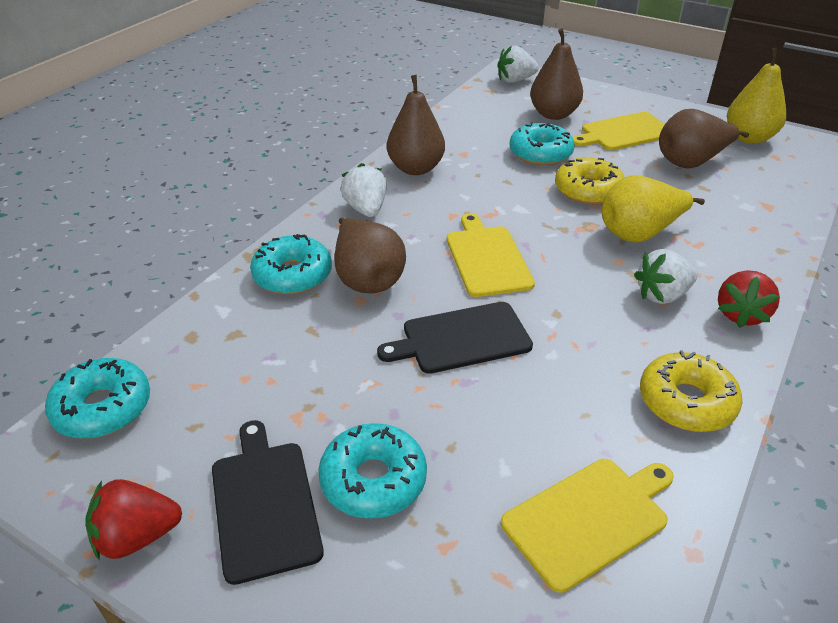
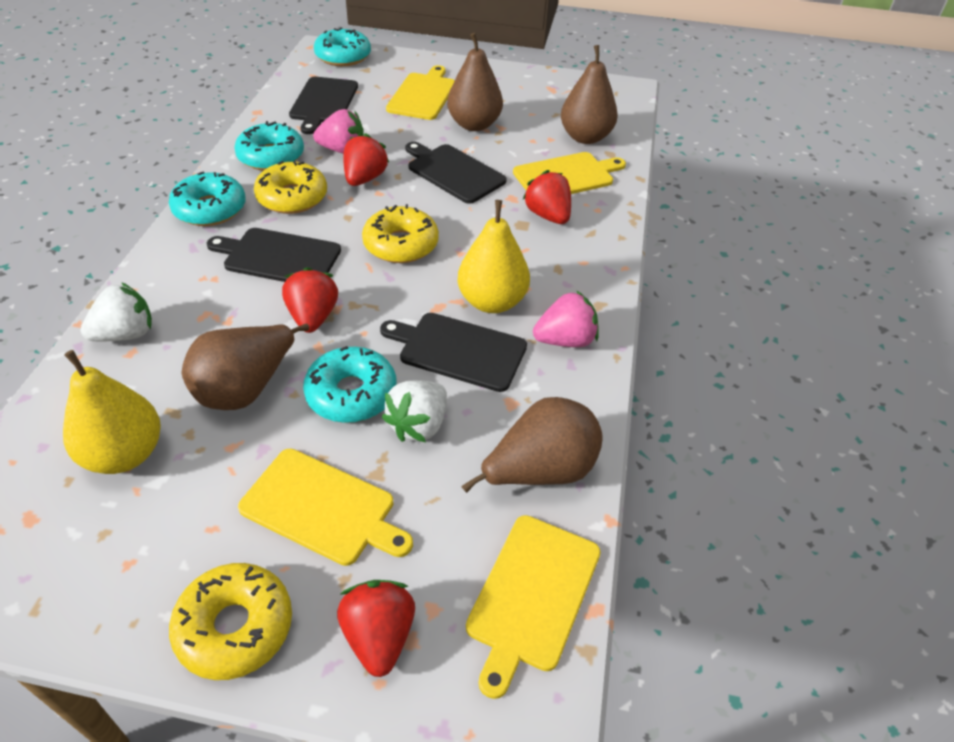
black cutting board: 2 -> 4
pink strawberry: 0 -> 2
red strawberry: 2 -> 4
white strawberry: 3 -> 2
yellow cutting board: 3 -> 4
yellow donut: 2 -> 3

